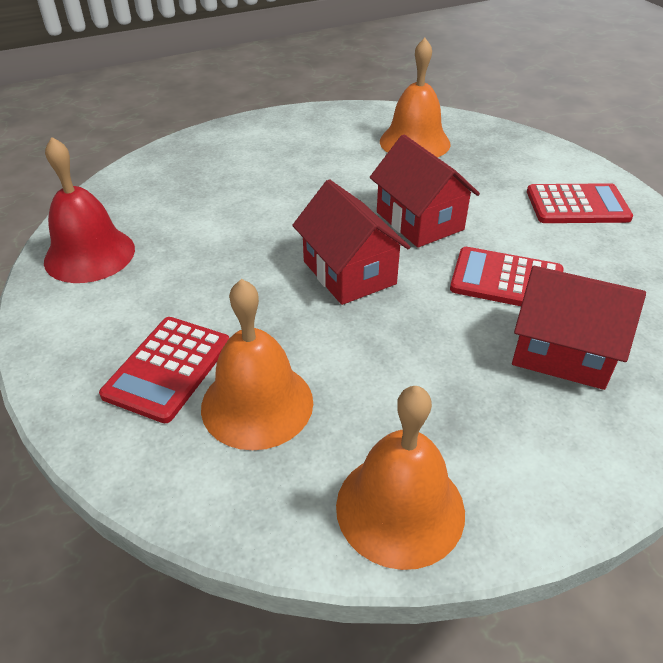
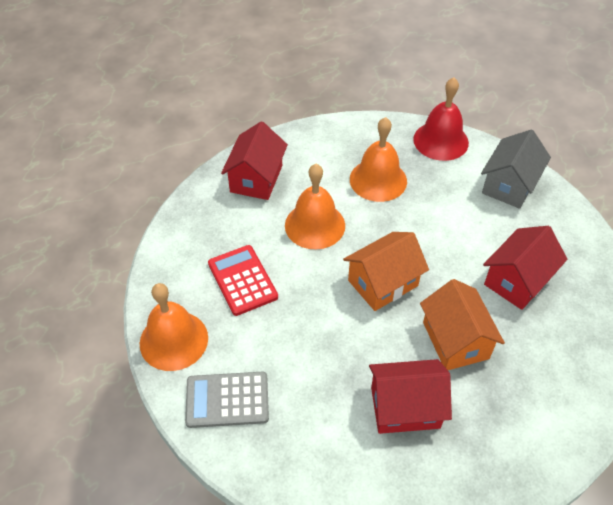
grey calculator: 0 -> 1
grey house: 0 -> 1
orange house: 0 -> 2
red calculator: 3 -> 1

